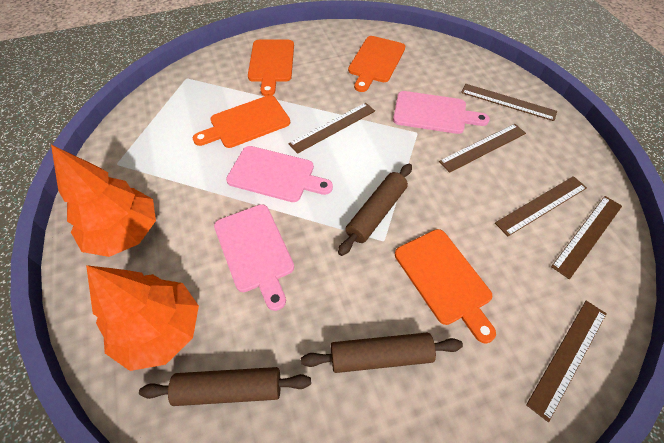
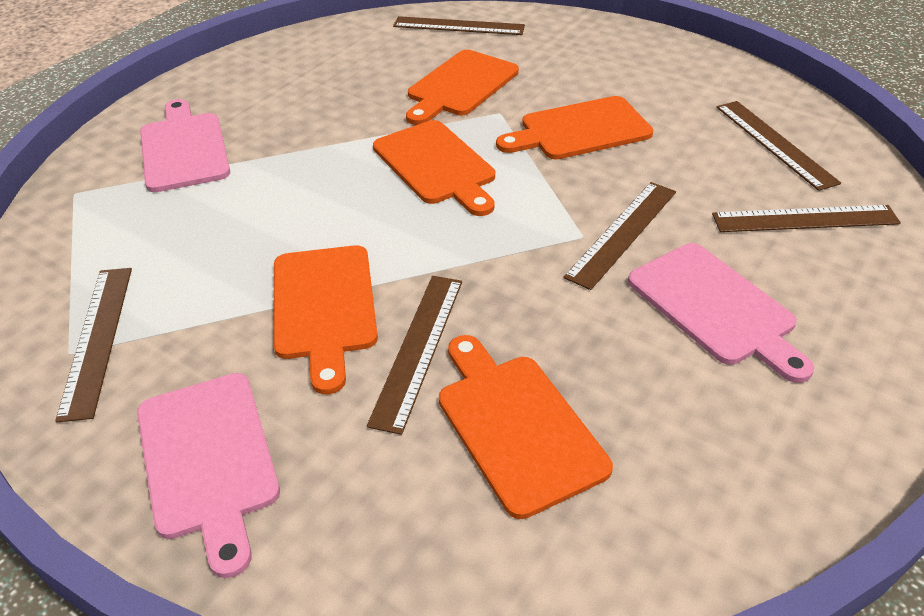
brown rolling pin: 3 -> 0
orange cutting board: 4 -> 5
orange tree: 2 -> 0

